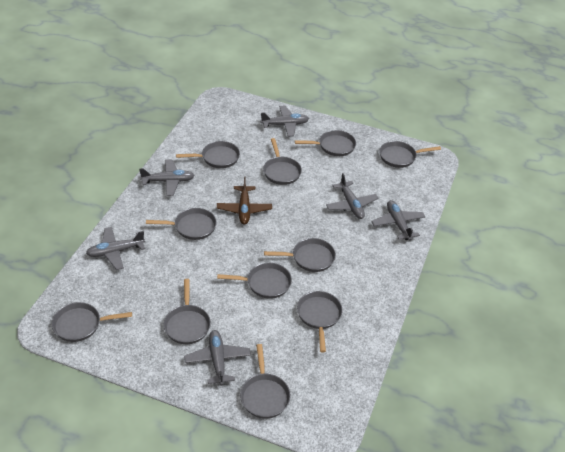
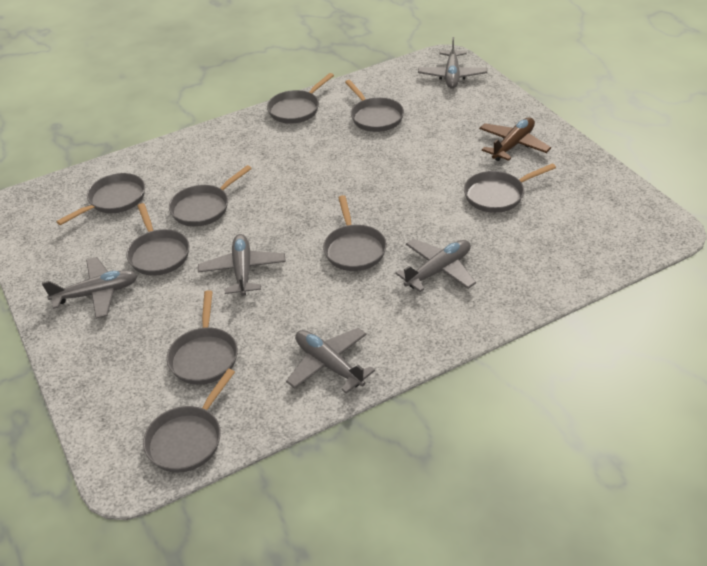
grey pan: 11 -> 9
grey plane: 6 -> 5

